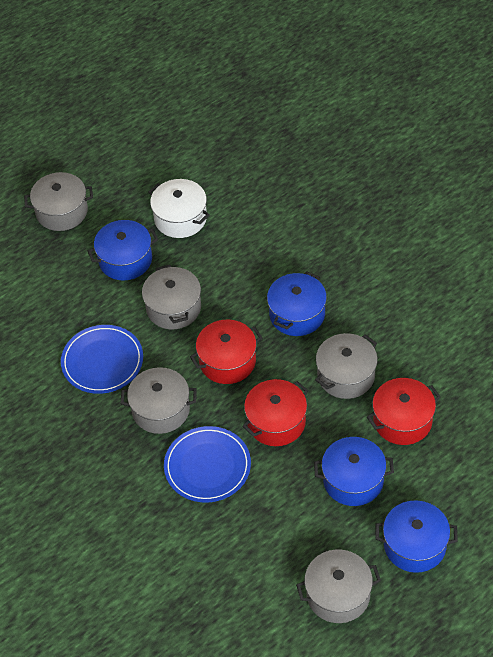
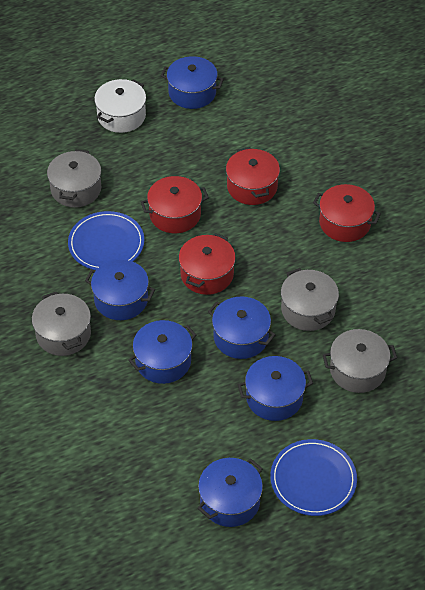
blue pot: 4 -> 6
grey pot: 5 -> 4
red pot: 3 -> 4

